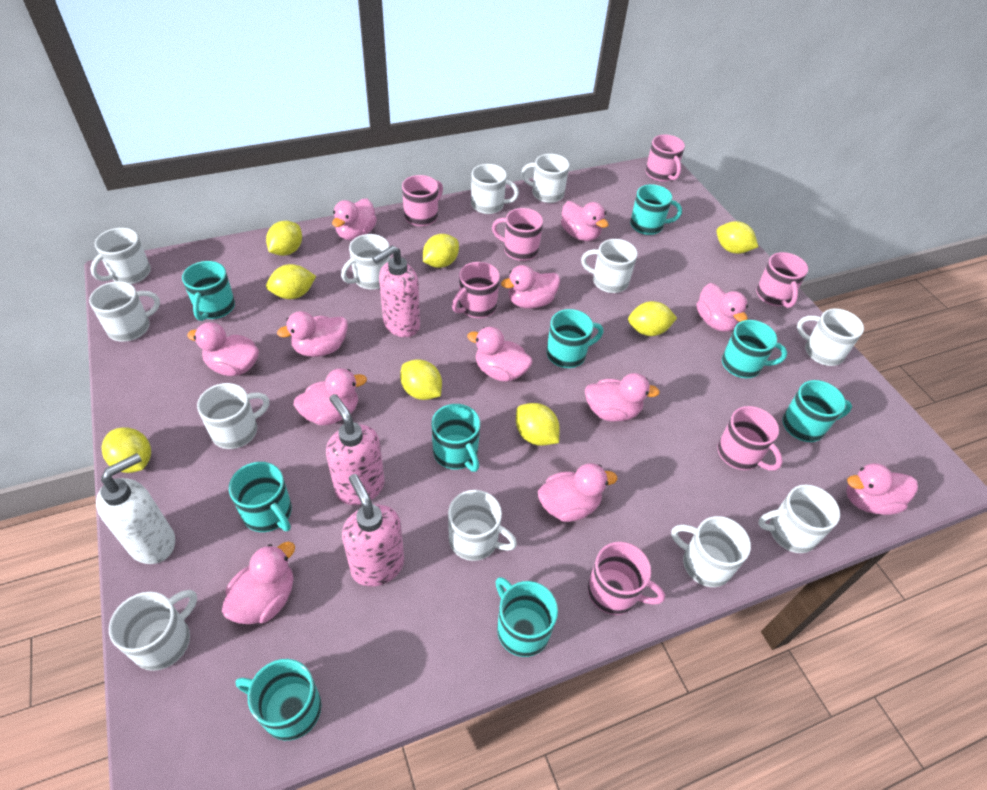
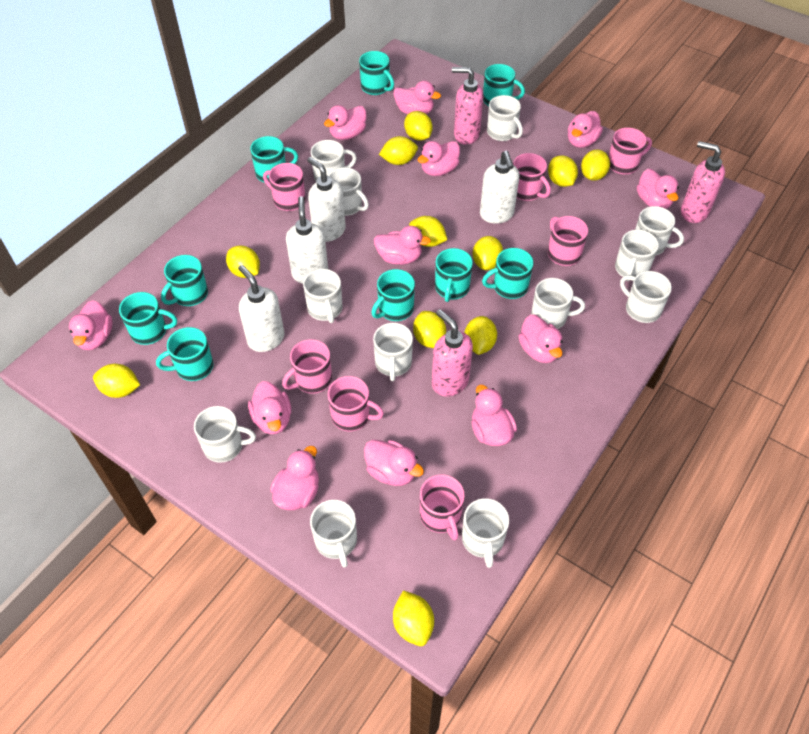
white soap dispenser: 1 -> 4
yellow lemon: 8 -> 11

